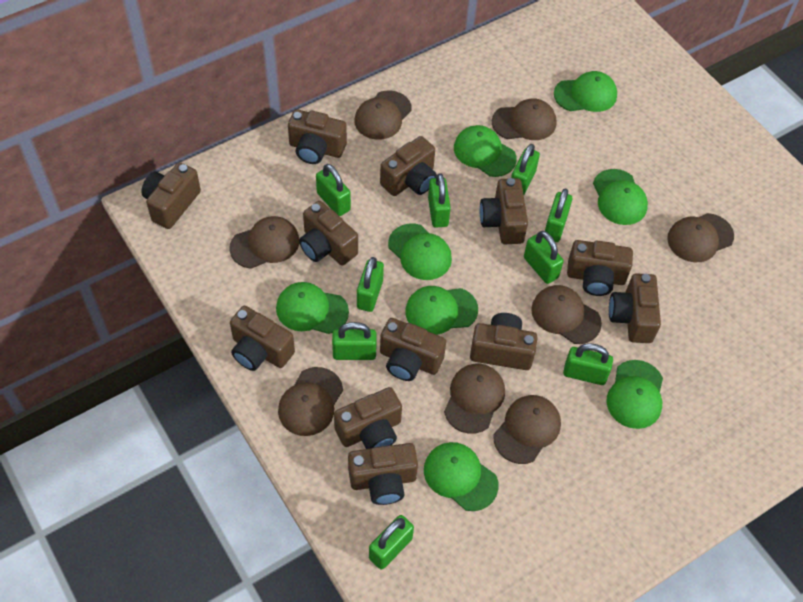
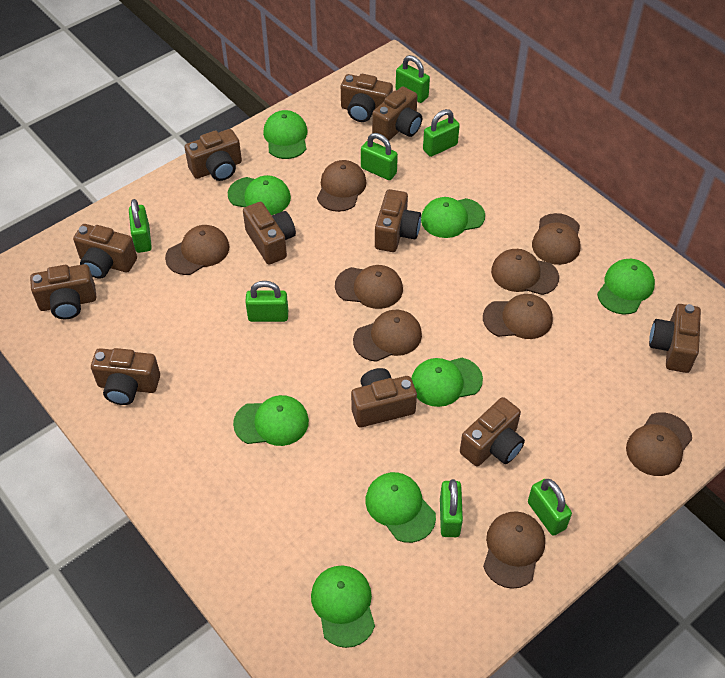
brown camera: 12 -> 11
brown cap: 8 -> 9
green padlock: 9 -> 7

